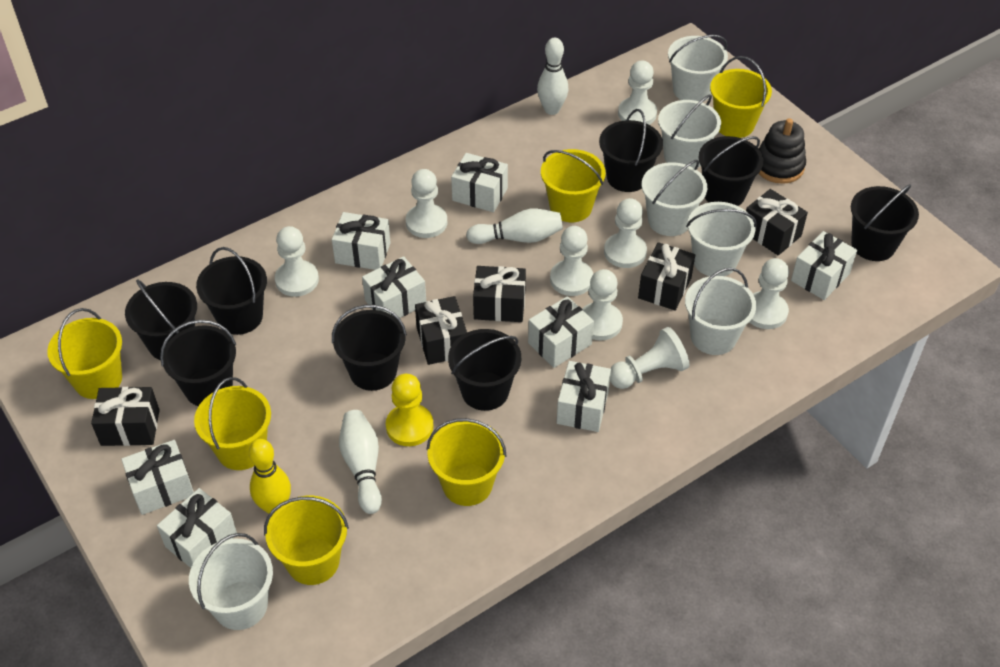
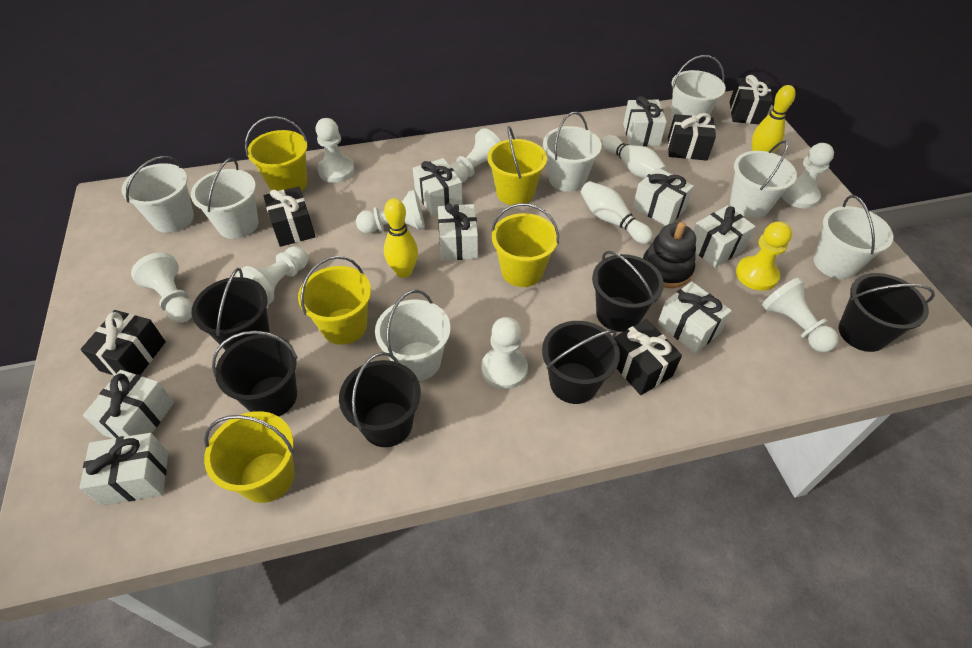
black bucket: 8 -> 6
white bowling pin: 3 -> 2
white bucket: 6 -> 7
yellow bowling pin: 1 -> 2
yellow bucket: 6 -> 5

